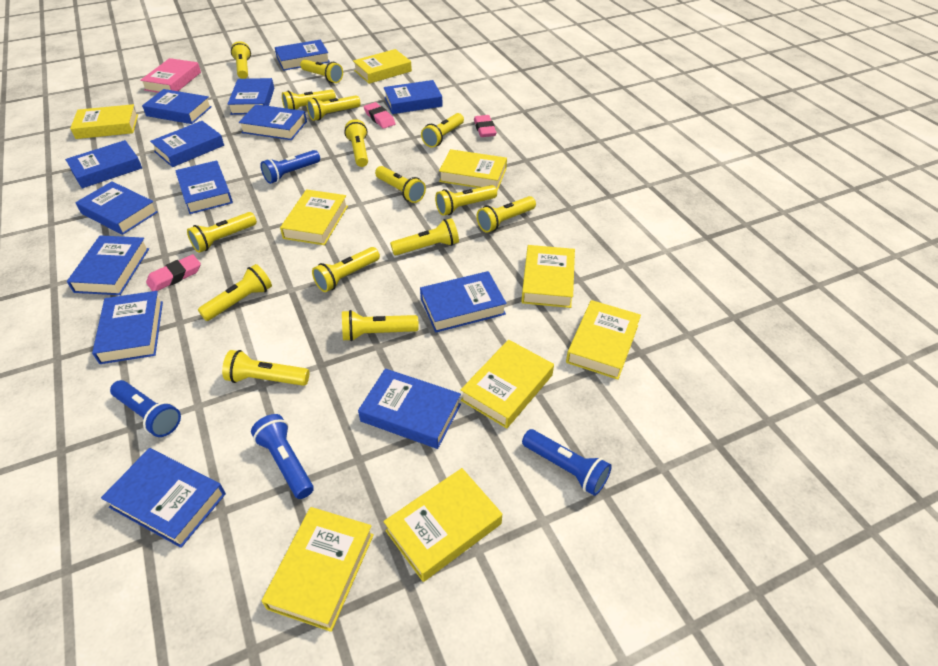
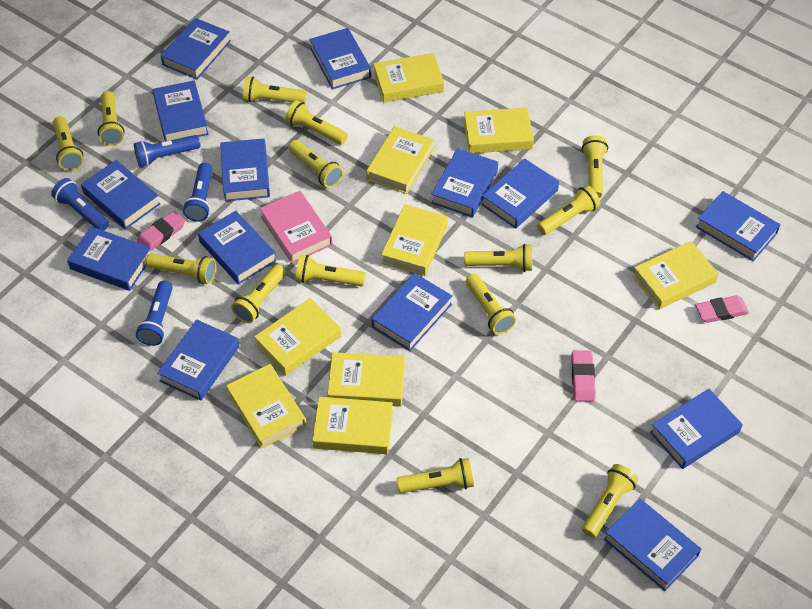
yellow flashlight: 15 -> 14

